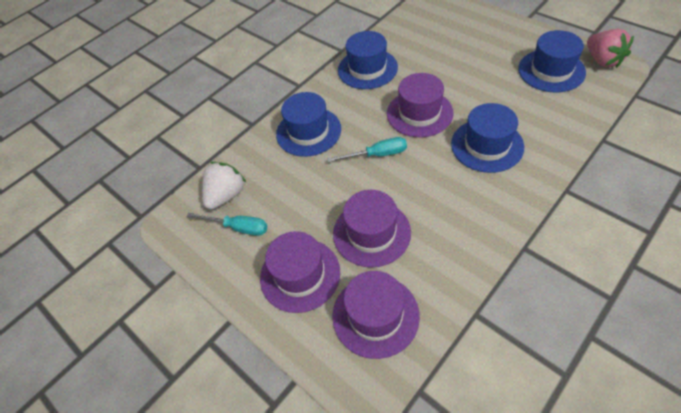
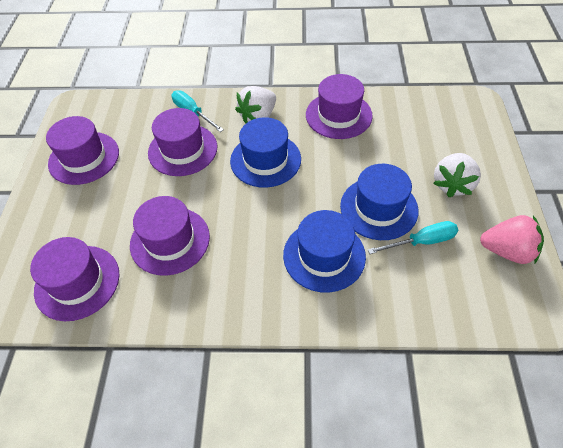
blue hat: 4 -> 3
purple hat: 4 -> 5
white strawberry: 1 -> 2

